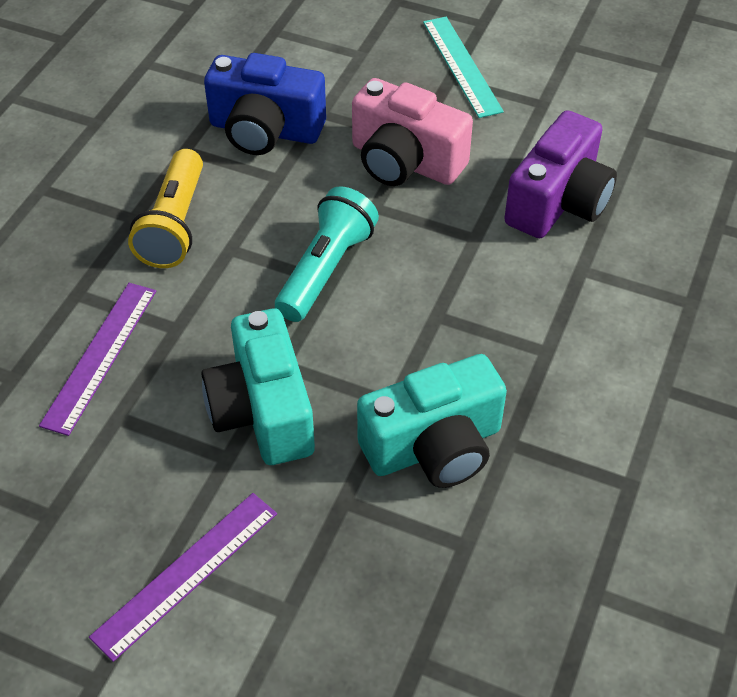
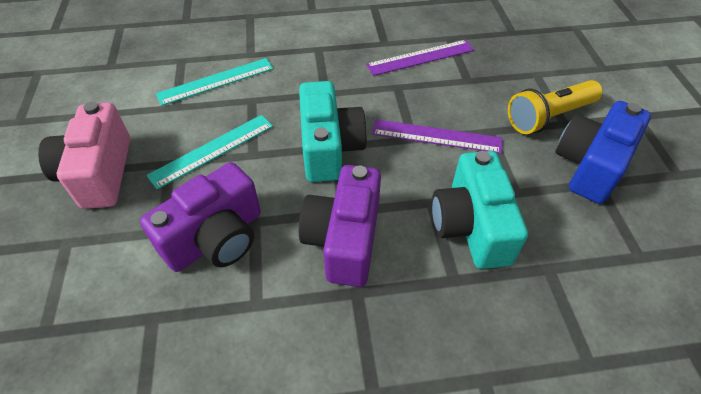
purple camera: 1 -> 2
turquoise flashlight: 1 -> 0
turquoise ruler: 1 -> 2

